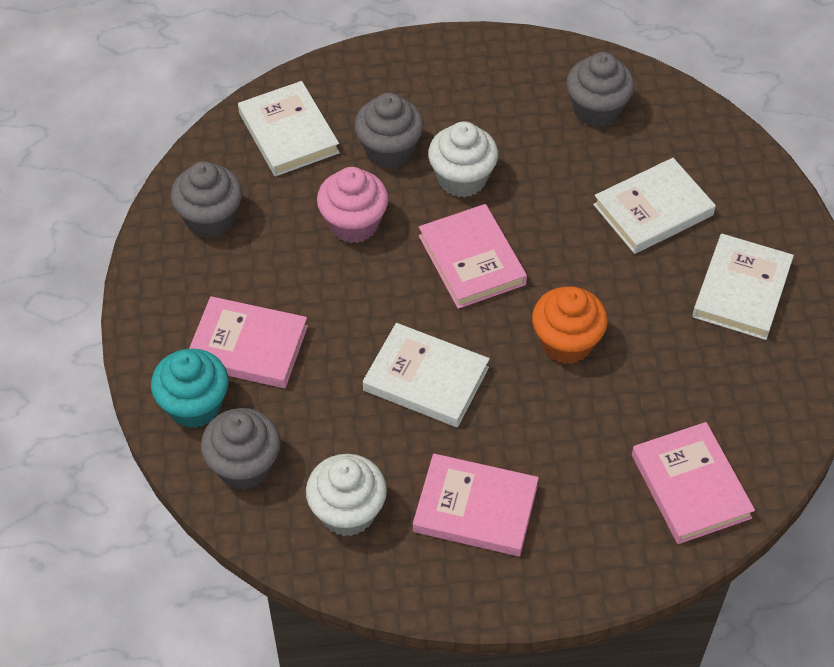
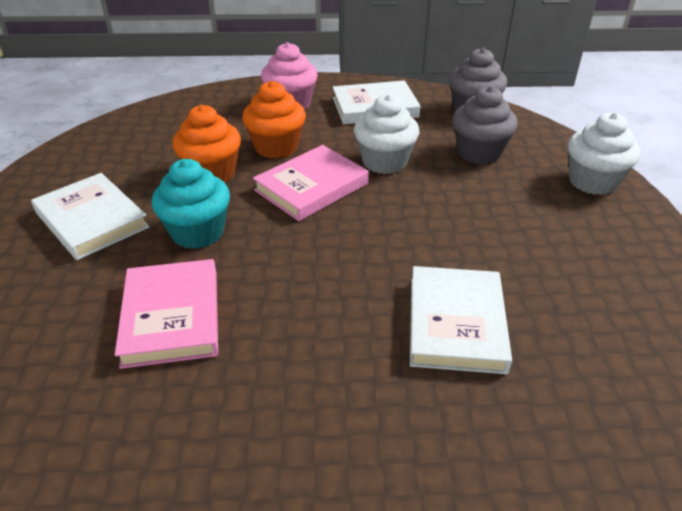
grey cupcake: 4 -> 2
orange cupcake: 1 -> 2
pink book: 4 -> 2
white book: 4 -> 3

